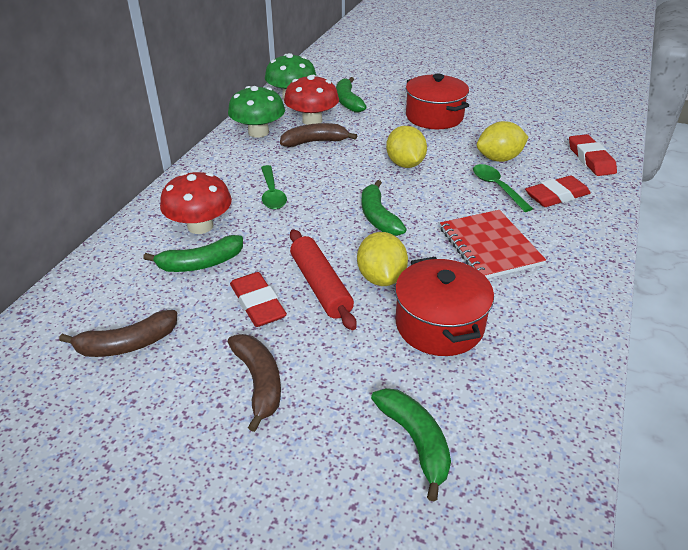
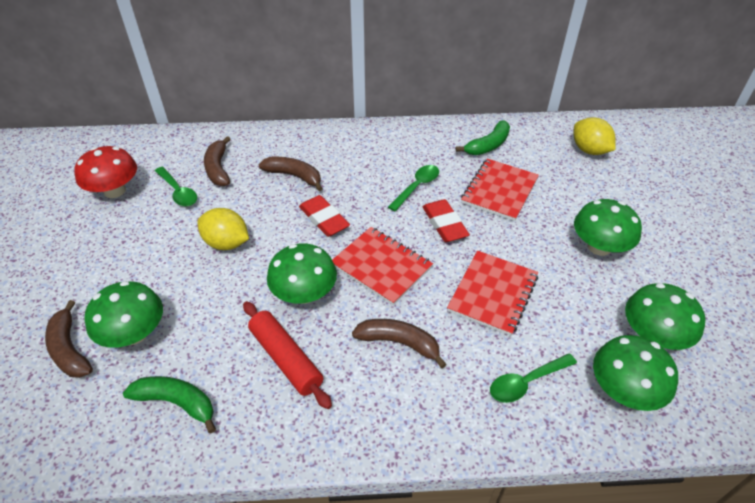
brown banana: 3 -> 4
green banana: 4 -> 2
green mushroom: 2 -> 5
green spoon: 2 -> 3
red eraser: 3 -> 2
red mushroom: 2 -> 1
red notebook: 1 -> 3
red pot: 2 -> 0
yellow lemon: 3 -> 2

